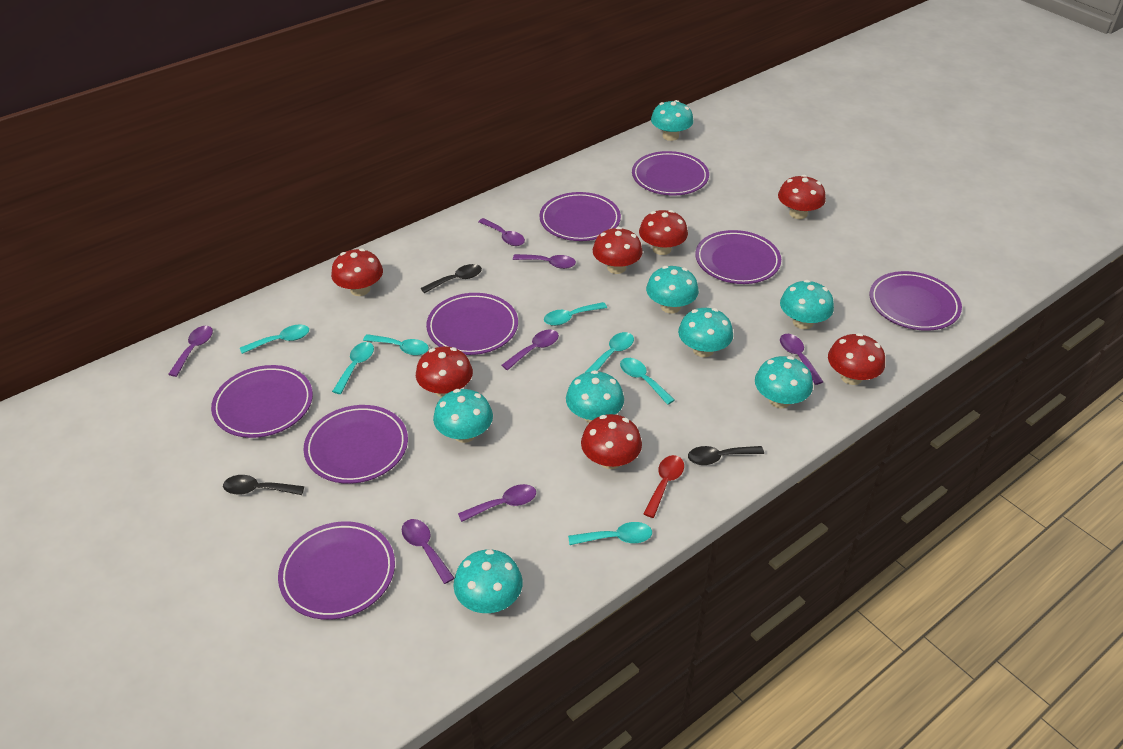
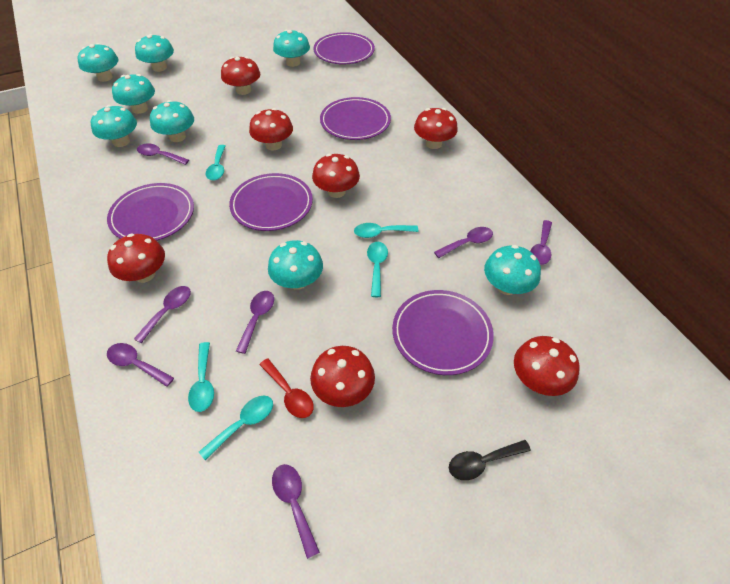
black spoon: 3 -> 1
purple plate: 8 -> 5
turquoise spoon: 7 -> 5

